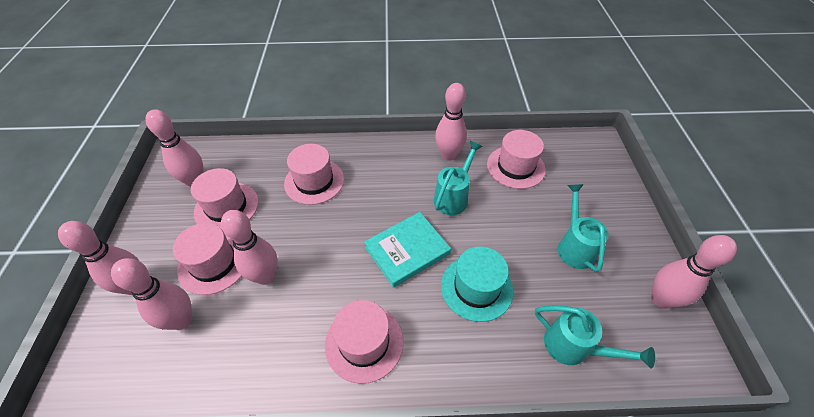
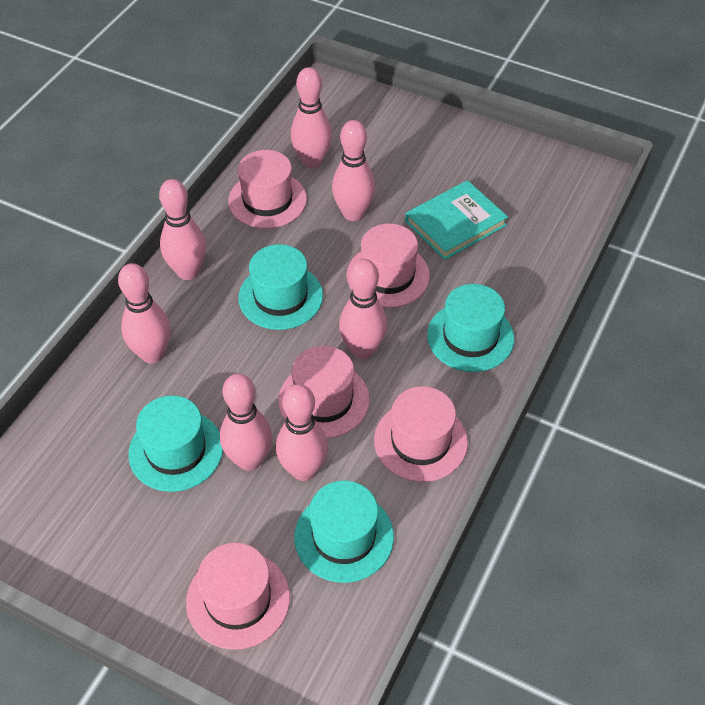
pink bowling pin: 6 -> 7
turquoise hat: 1 -> 4
turquoise watering can: 3 -> 0

